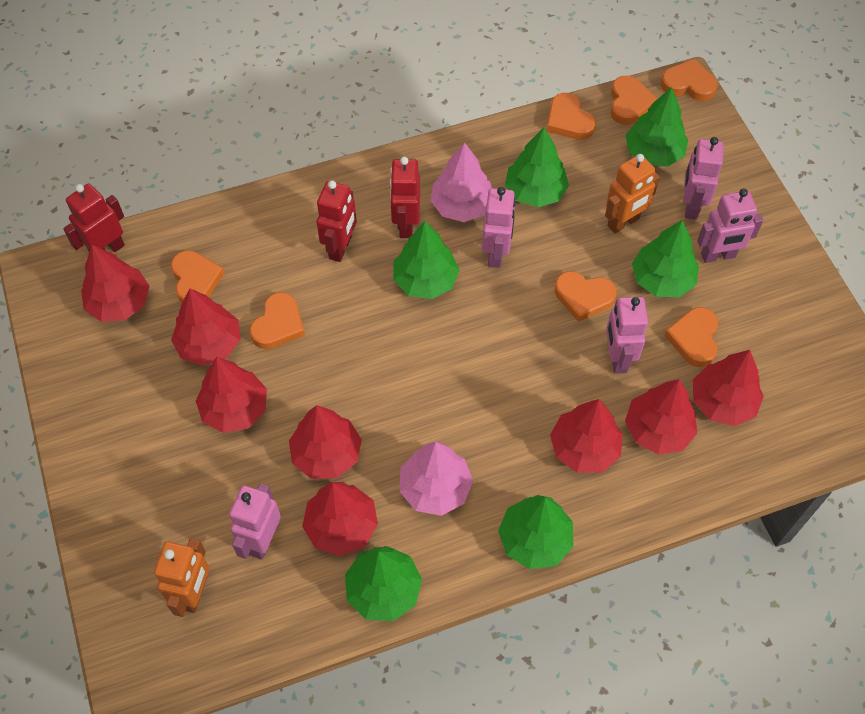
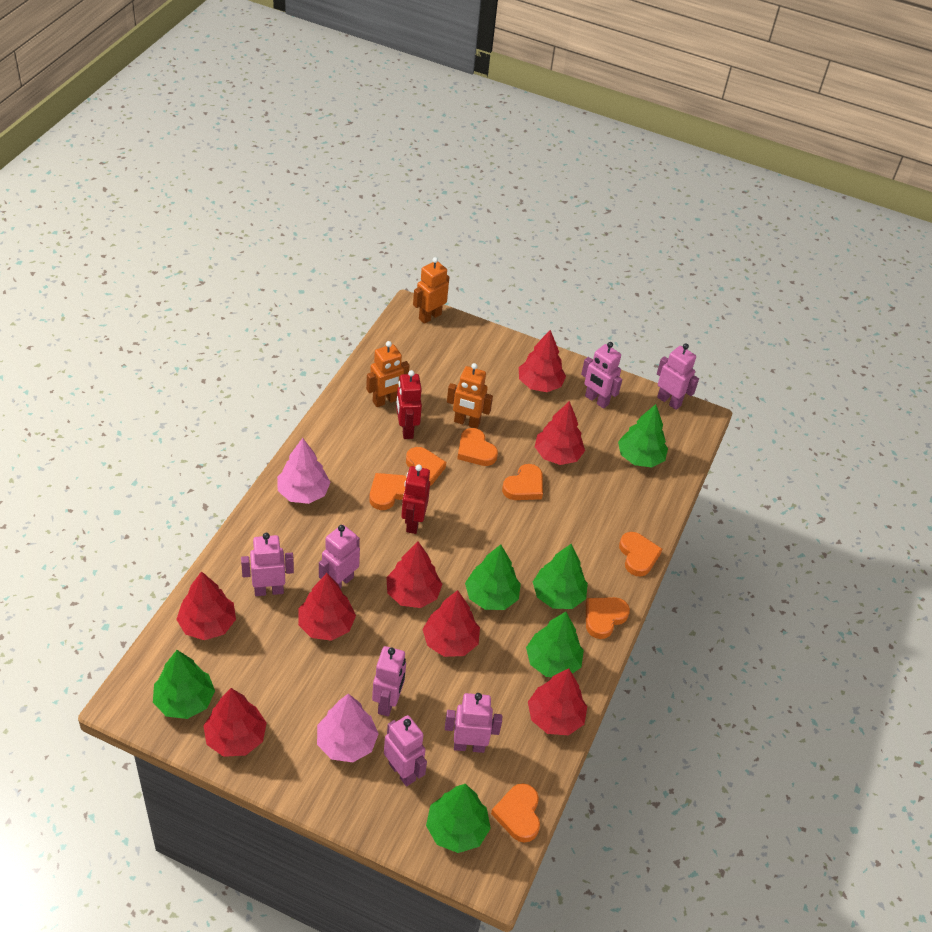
orange robot: 2 -> 3
pink robot: 5 -> 7
red robot: 3 -> 2

